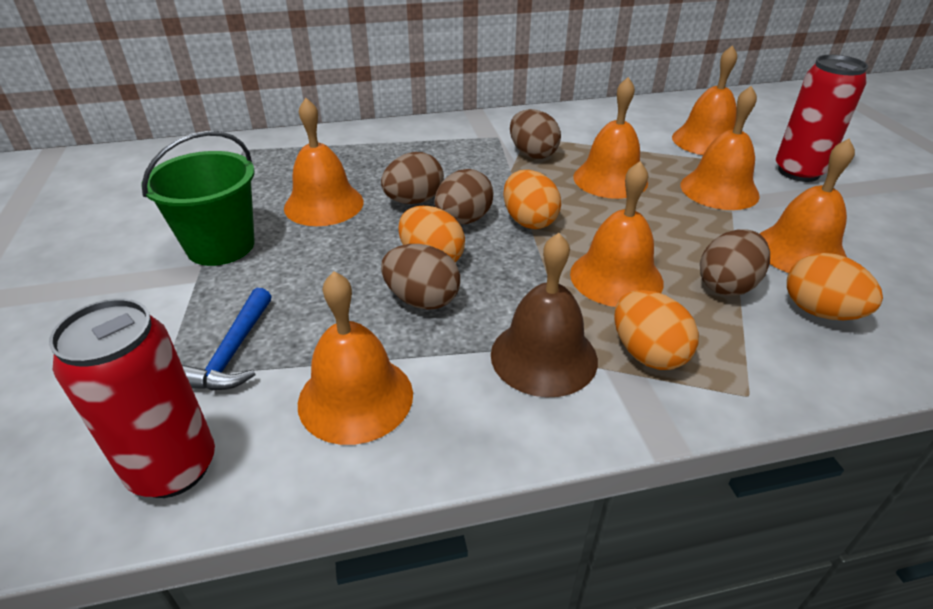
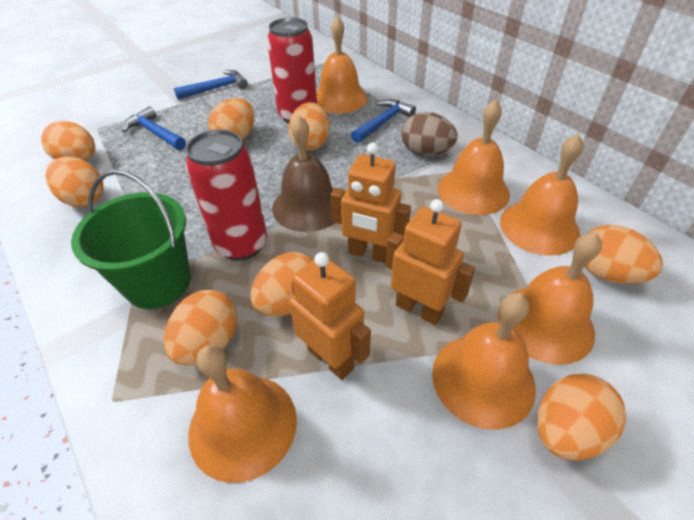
blue hammer: 1 -> 3
brown egg: 5 -> 1
orange bell: 7 -> 6
orange egg: 4 -> 8
orange robot: 0 -> 3

